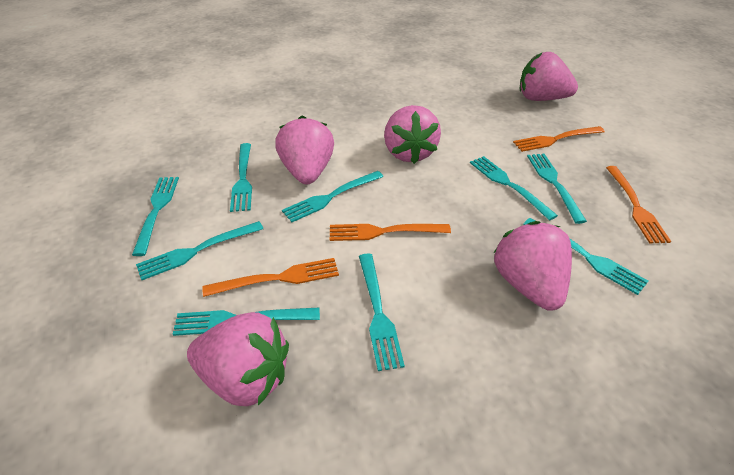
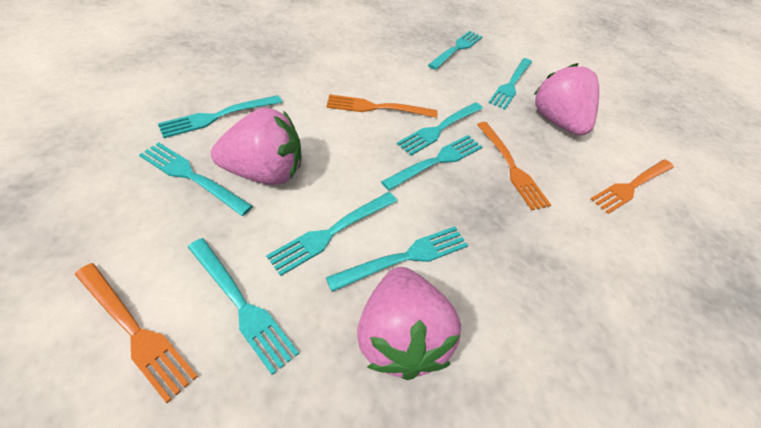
pink strawberry: 5 -> 3

